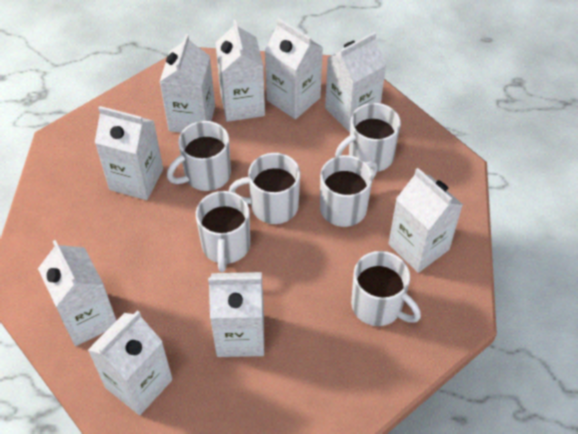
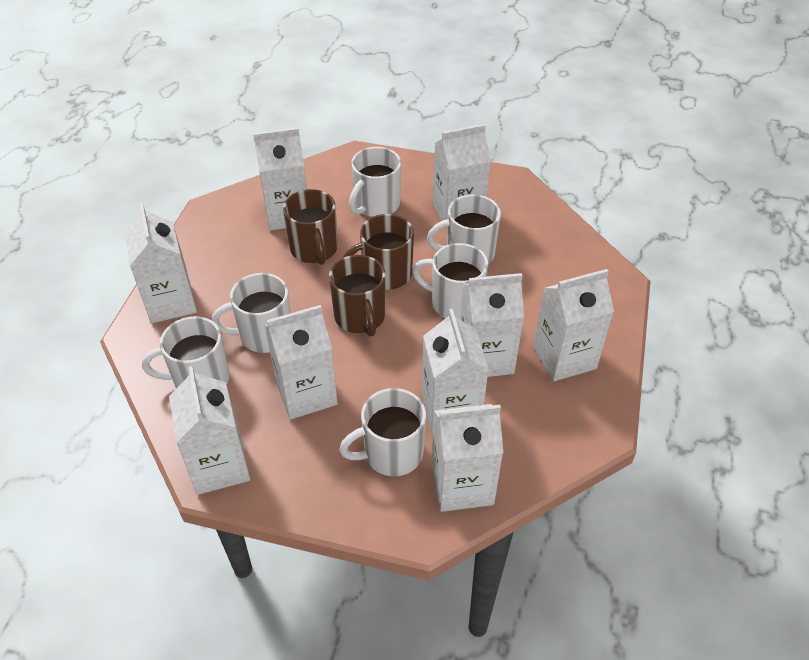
brown mug: 0 -> 3

